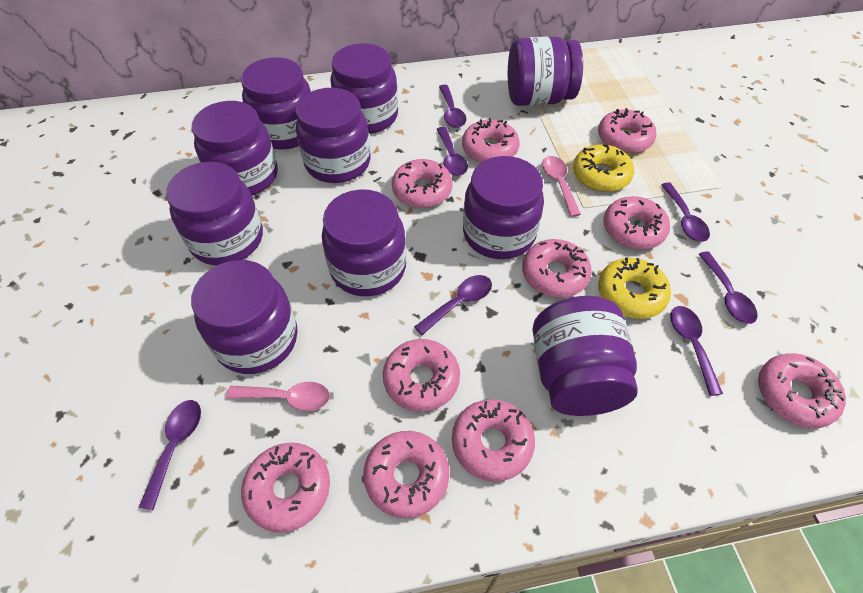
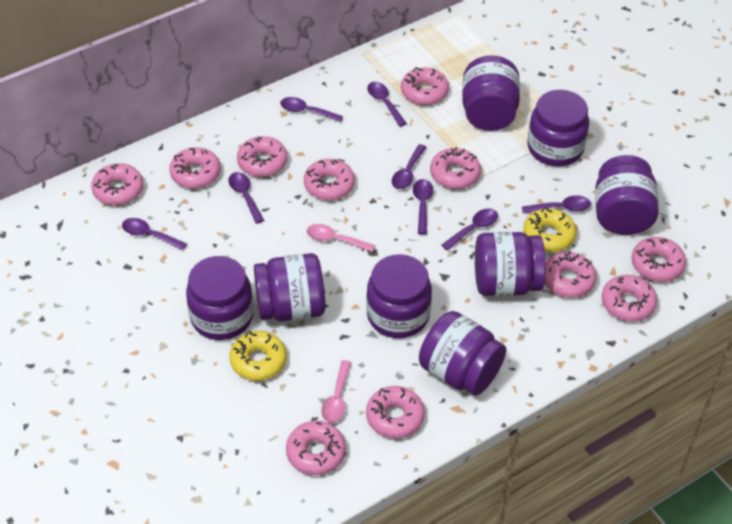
pink donut: 10 -> 11
purple jar: 10 -> 8
purple spoon: 7 -> 8

